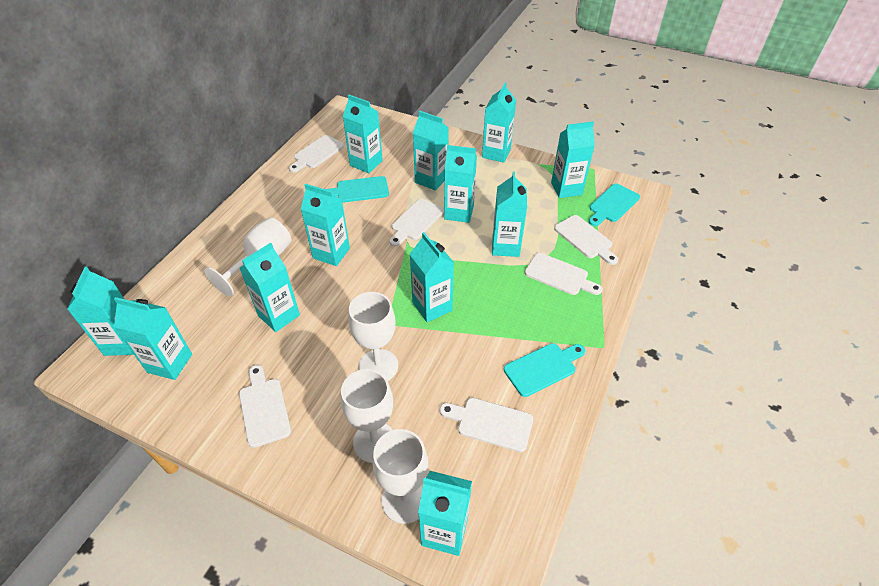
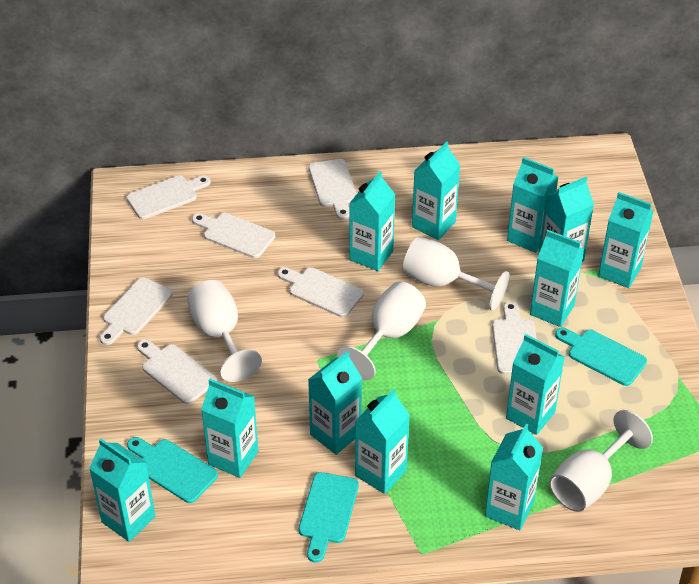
white cutting board: 6 -> 7

